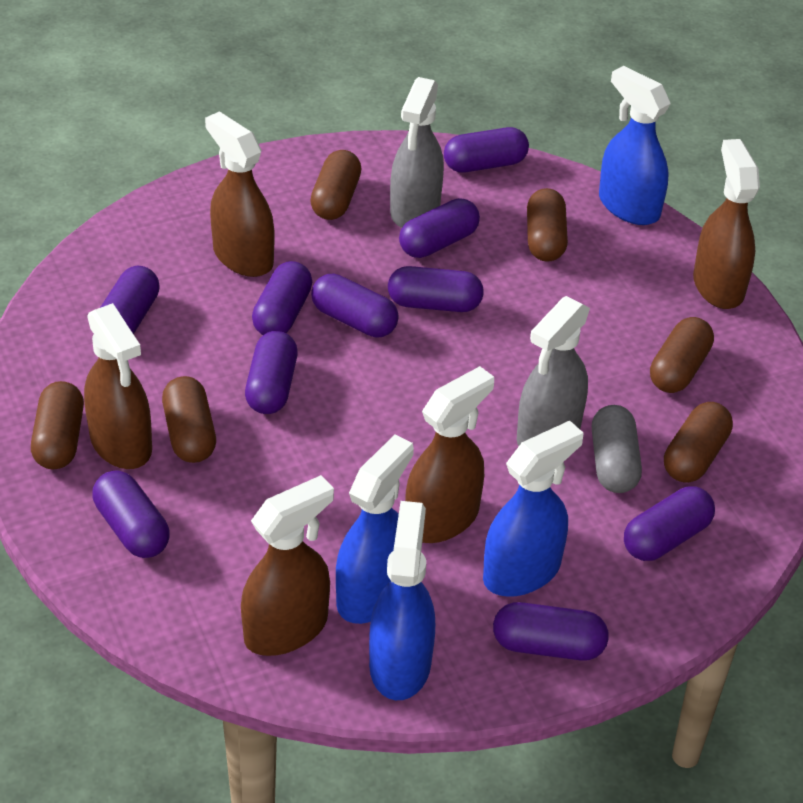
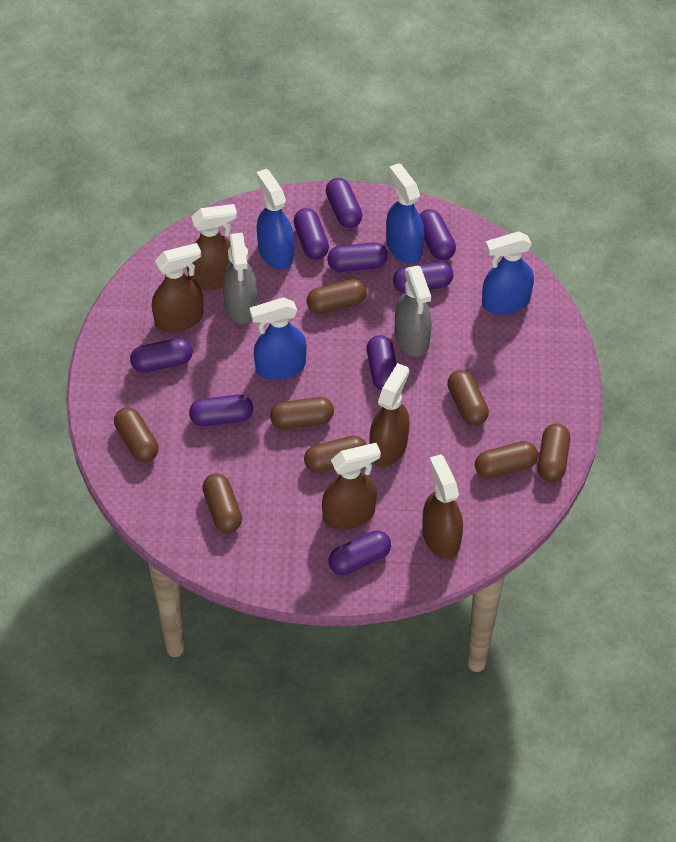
brown capsule: 6 -> 8
grey capsule: 1 -> 0
purple capsule: 10 -> 9

